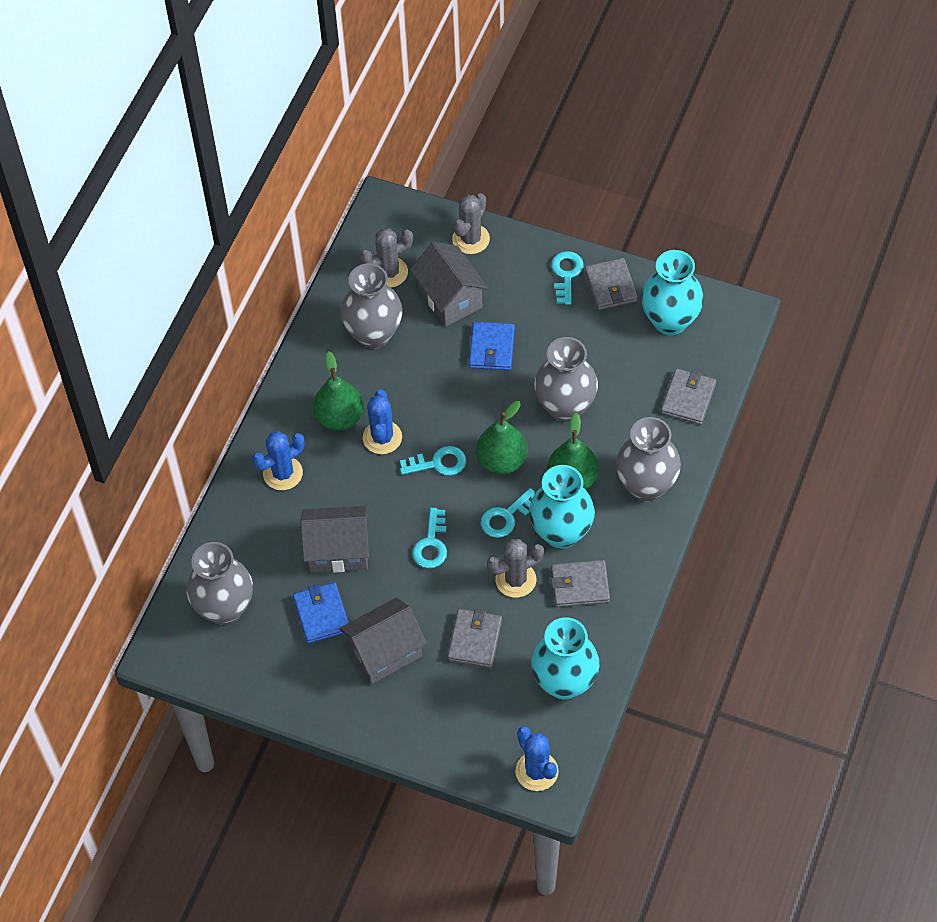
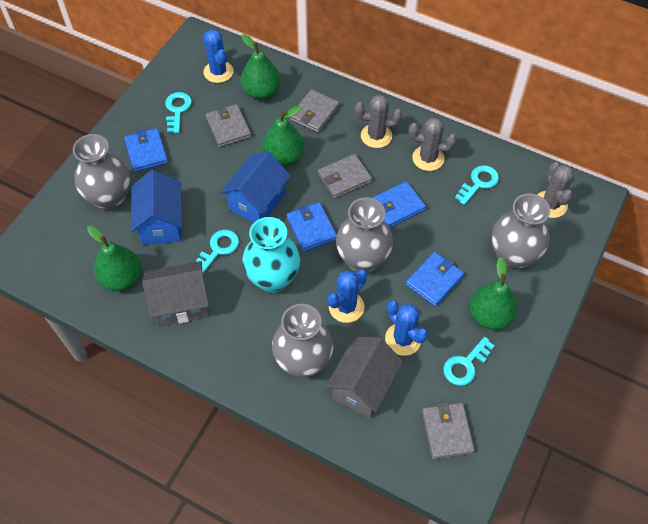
blue house: 0 -> 2
blue wallet: 2 -> 4
green pear: 3 -> 4
grey house: 3 -> 2
turquoise vase: 3 -> 1

